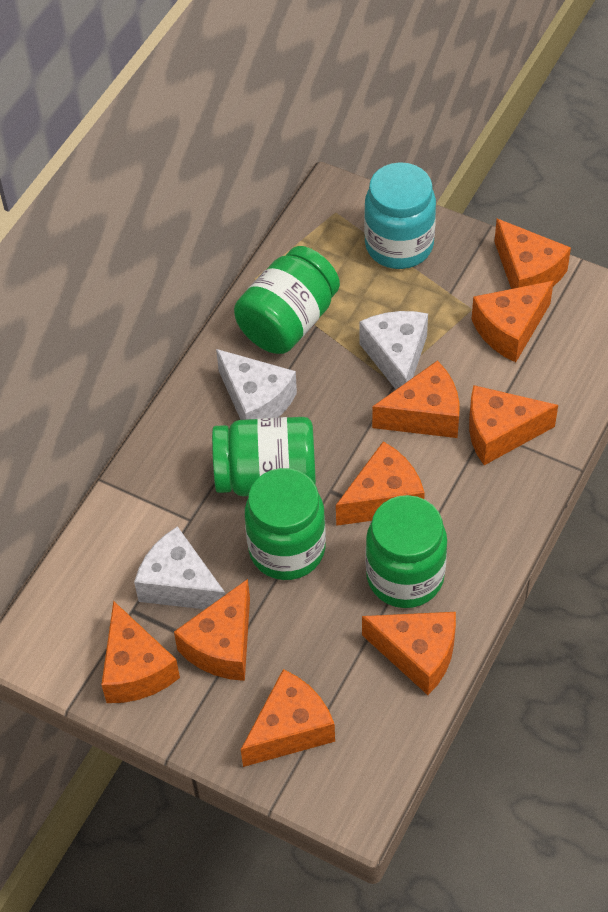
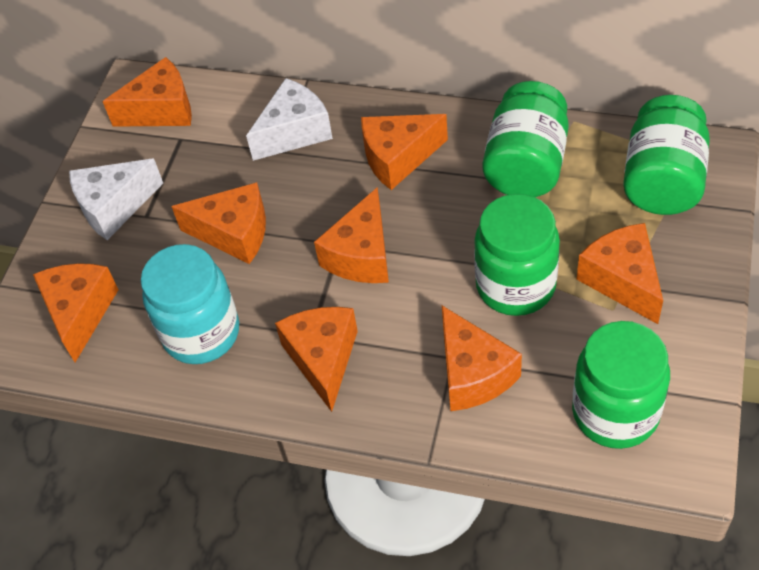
orange cheese: 9 -> 8
white cheese: 3 -> 2

